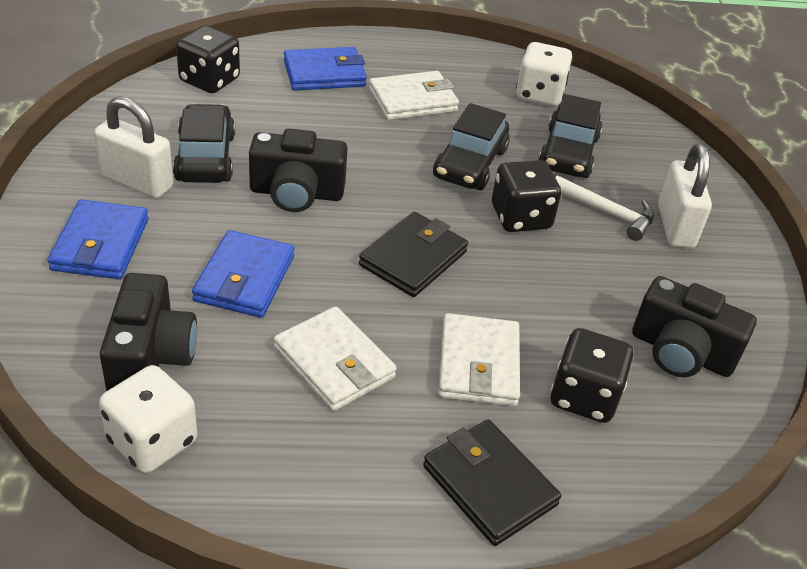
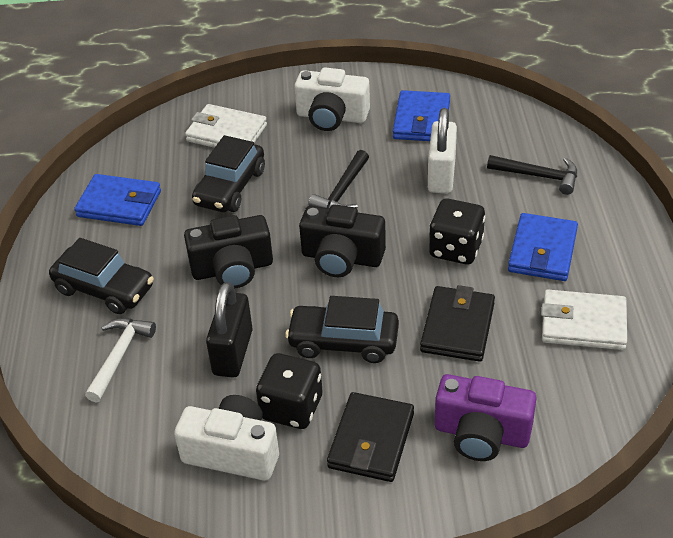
black camera: 3 -> 2
black dice: 3 -> 2
black hammer: 0 -> 2
black padlock: 0 -> 1
purple camera: 0 -> 1
white camera: 0 -> 2
white dice: 2 -> 0
white padlock: 2 -> 1
white wallet: 3 -> 2

